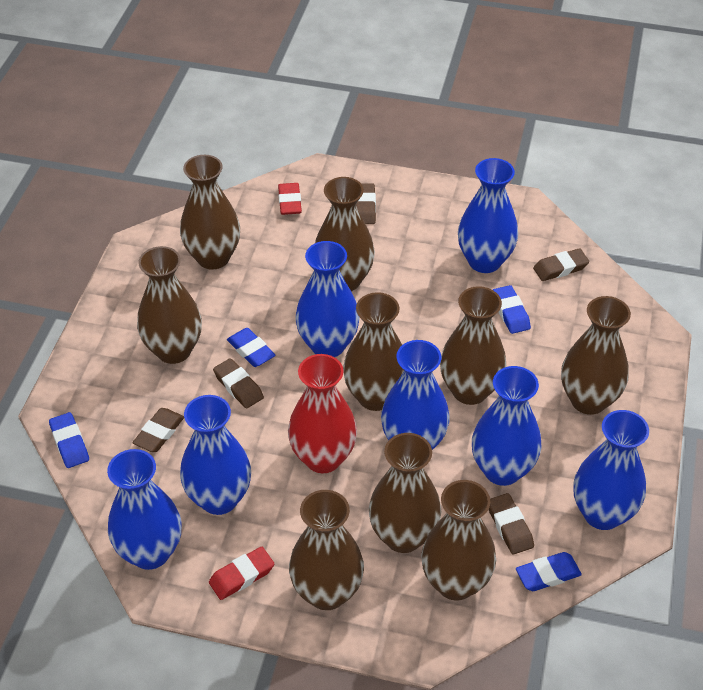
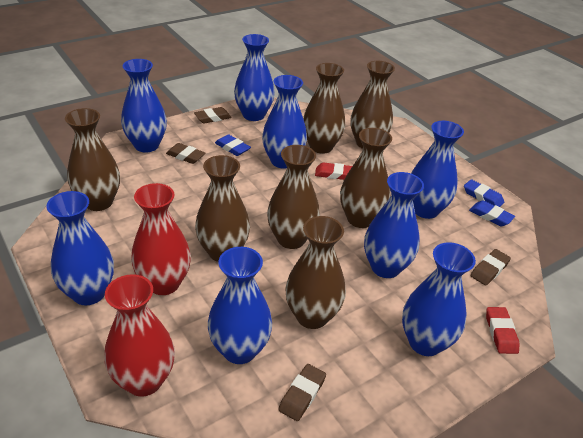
blue eraser: 4 -> 3
blue vase: 7 -> 8
brown eraser: 5 -> 4
brown vase: 9 -> 7
red vase: 1 -> 2

